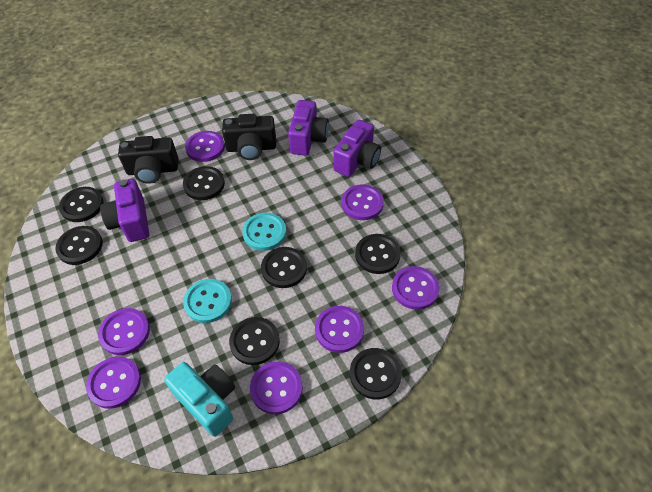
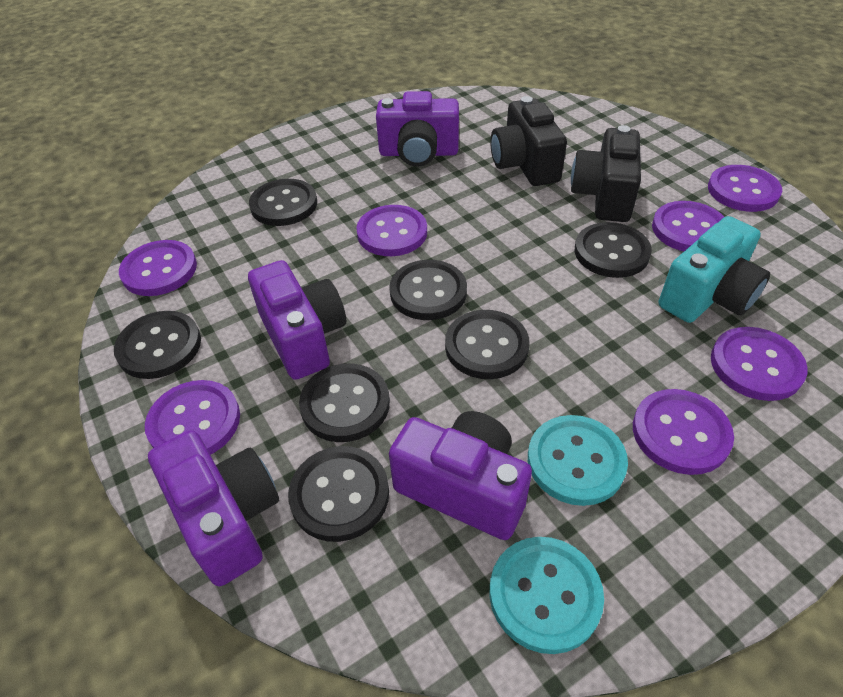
purple camera: 3 -> 4

